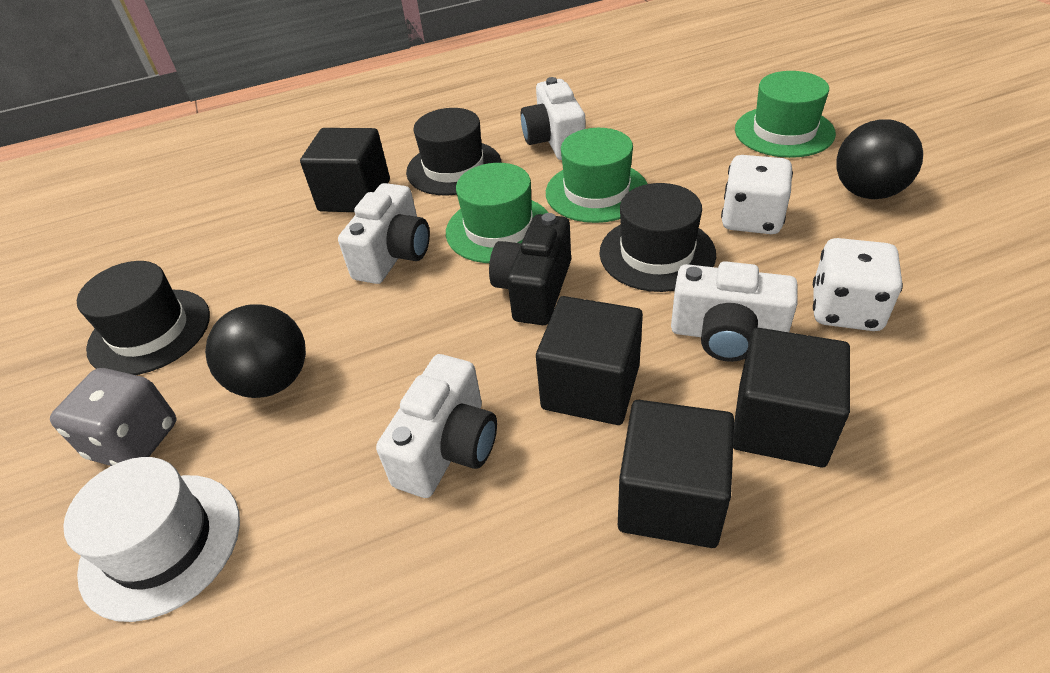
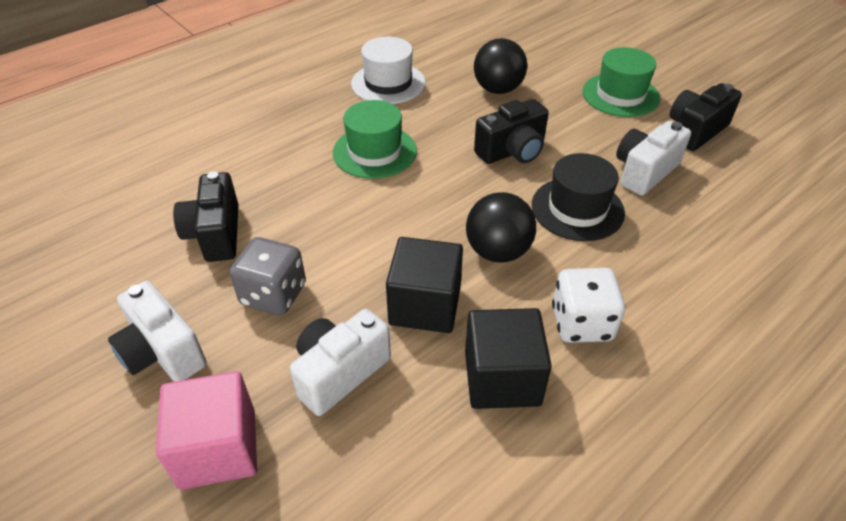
black camera: 1 -> 3
black cube: 4 -> 2
black hat: 3 -> 1
green hat: 3 -> 2
pink cube: 0 -> 1
white camera: 4 -> 3
white dice: 2 -> 1

